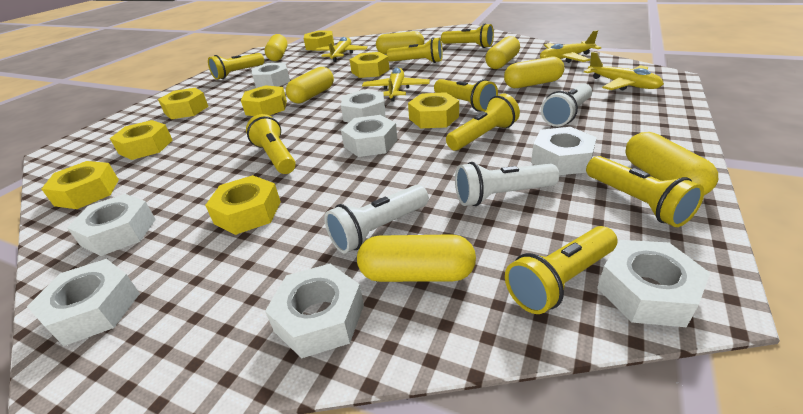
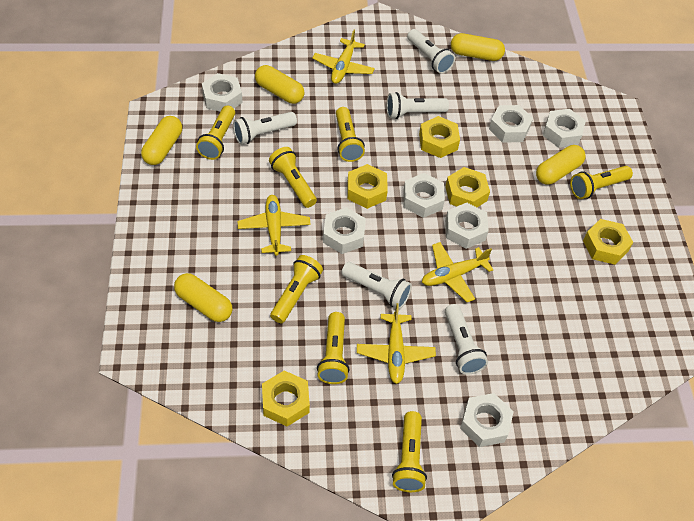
white flashlight: 3 -> 5
white nut: 8 -> 7
yellow capsule: 7 -> 5
yellow flashlight: 8 -> 7
yellow nut: 8 -> 5

